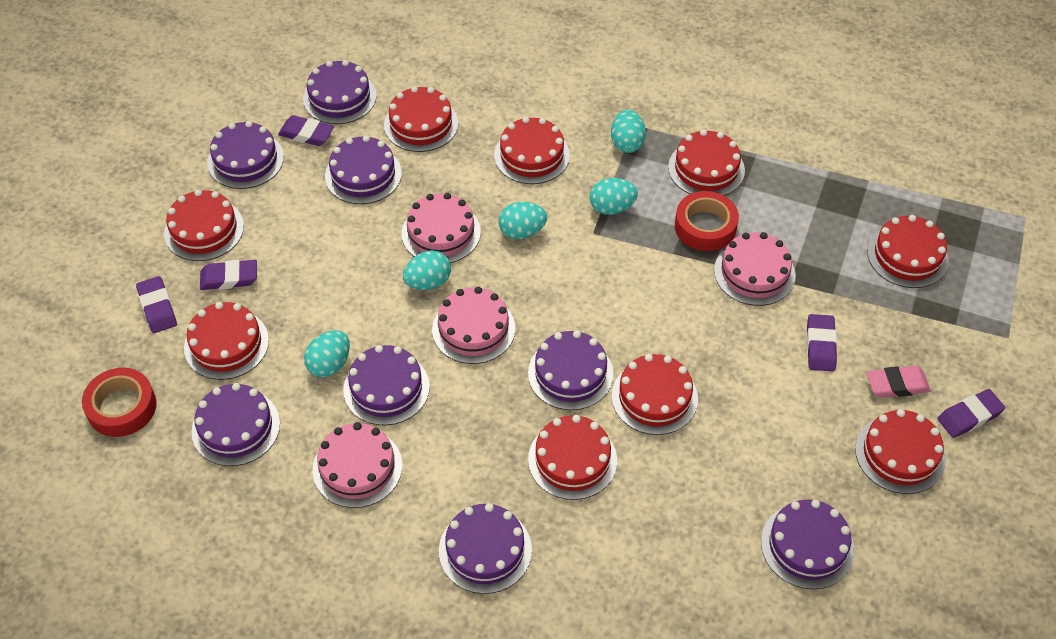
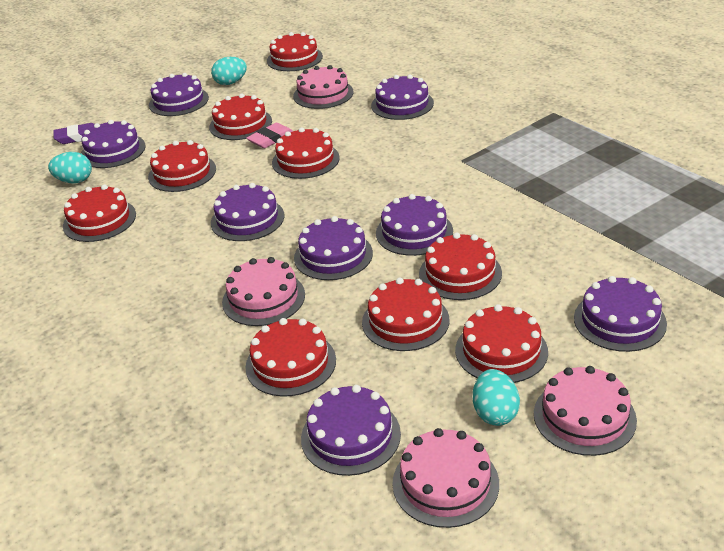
purple eraser: 5 -> 1
red tape: 2 -> 0
turquoise egg: 5 -> 3

